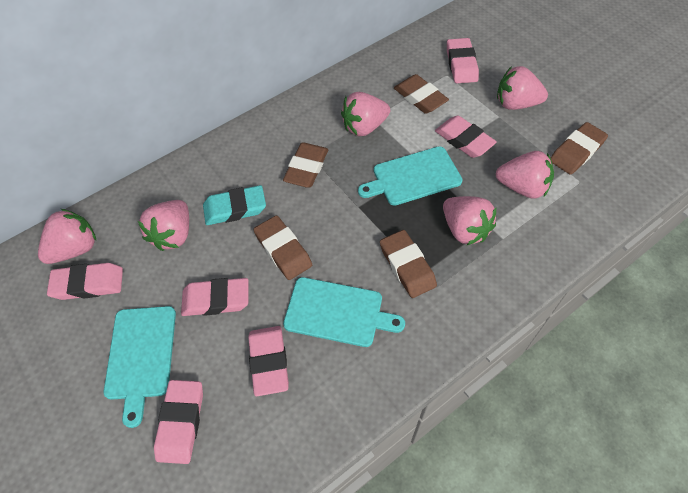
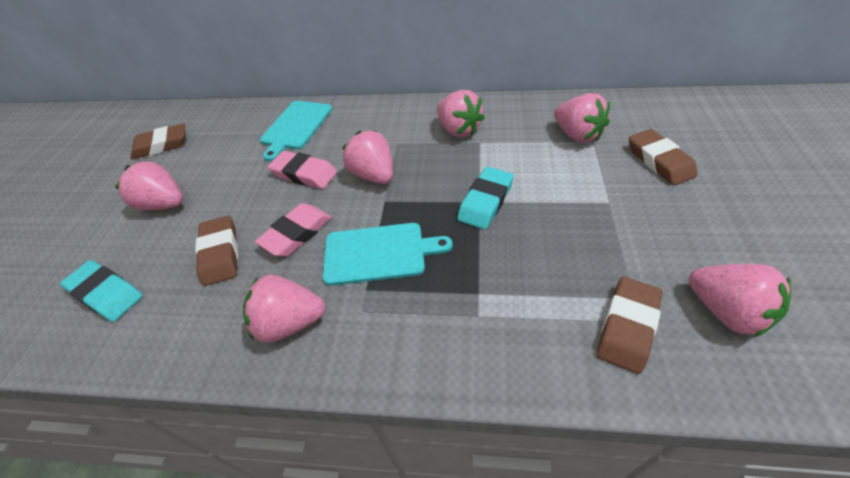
brown eraser: 5 -> 4
pink eraser: 6 -> 2
turquoise cutting board: 3 -> 2
turquoise eraser: 1 -> 2

